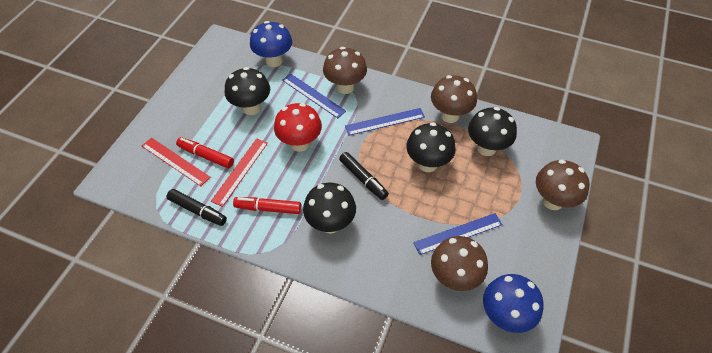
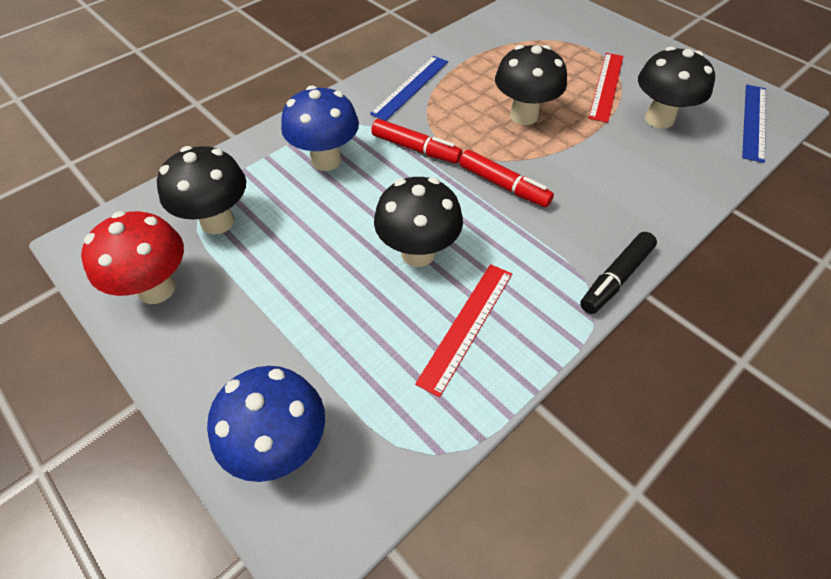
black marker: 2 -> 1
blue ruler: 3 -> 2
brown mushroom: 4 -> 0

